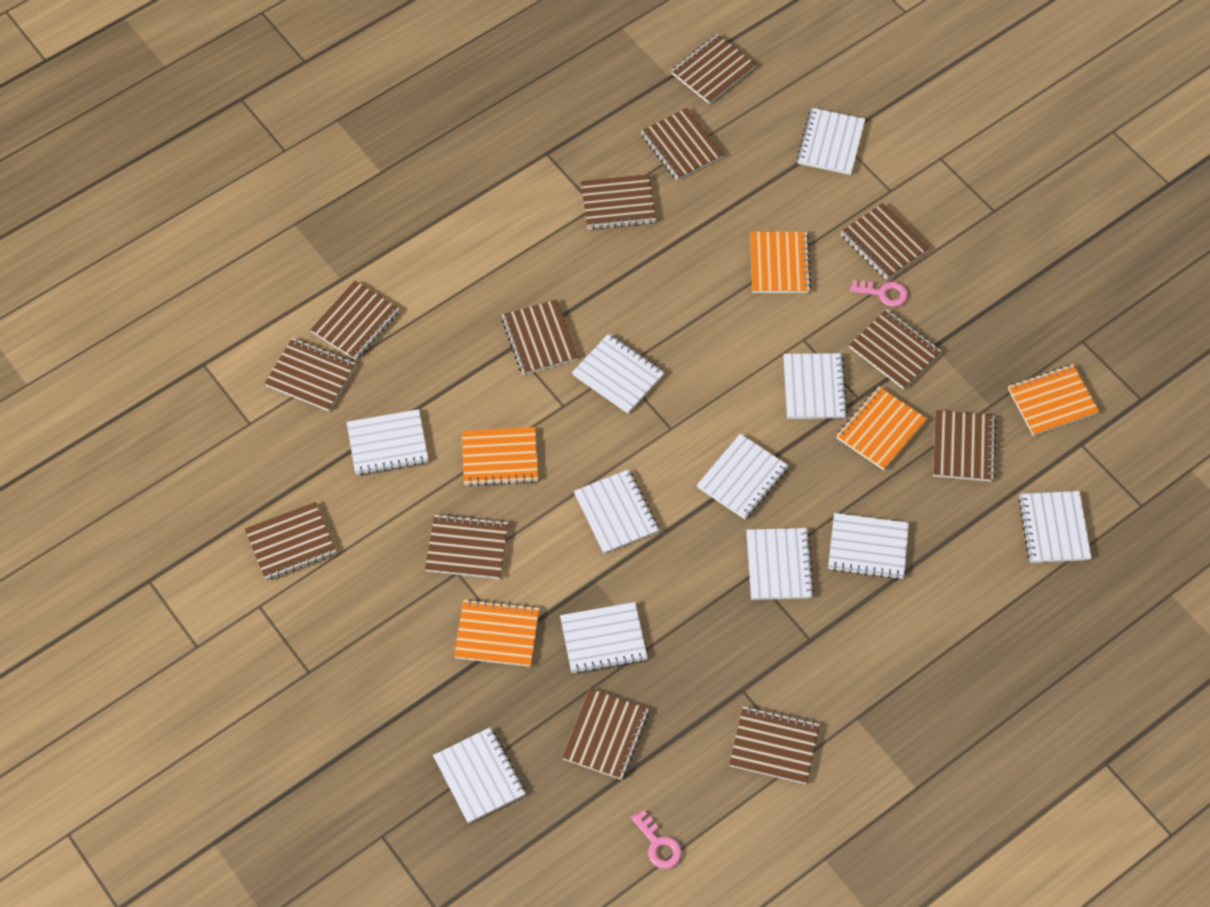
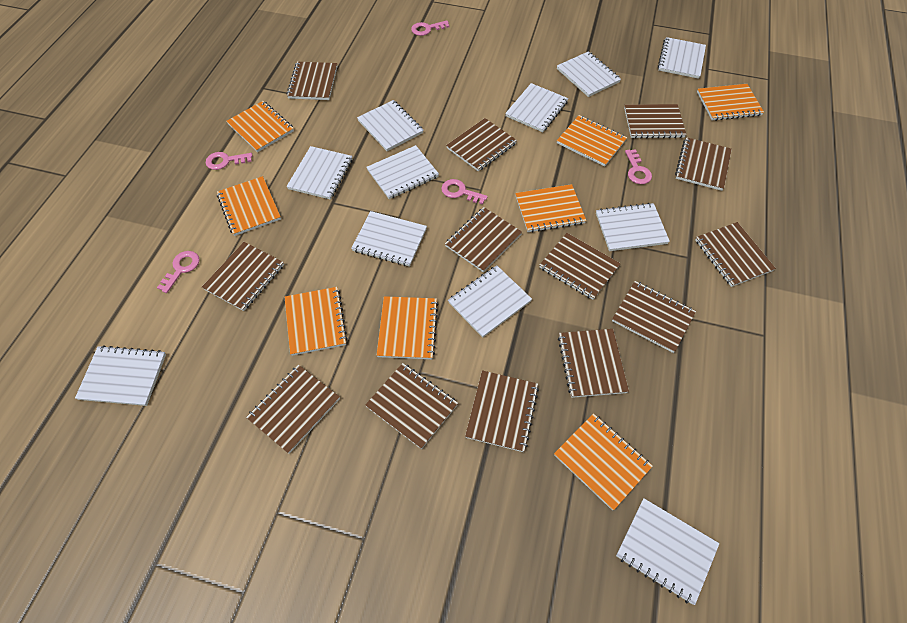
orange notebook: 5 -> 8
pink key: 2 -> 5

